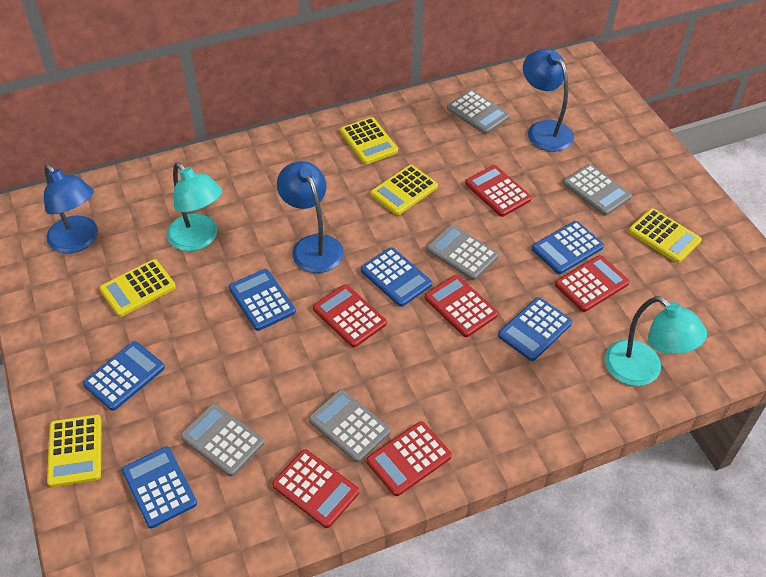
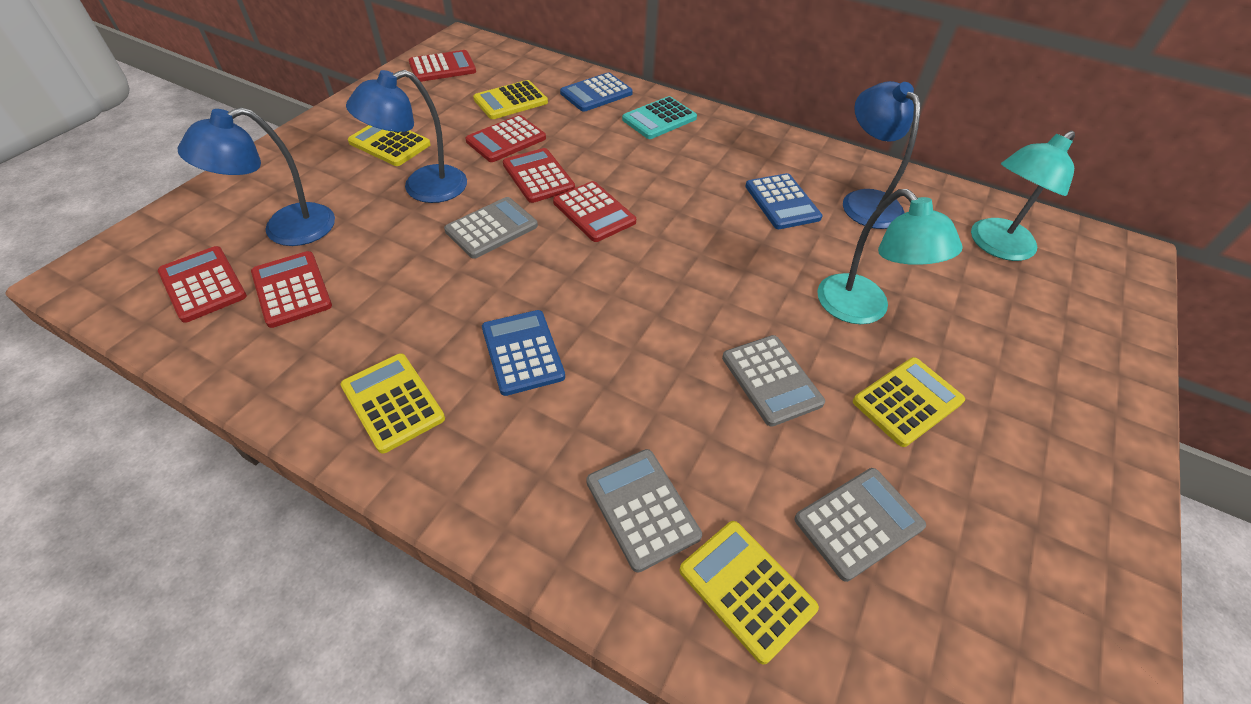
blue calculator: 6 -> 3
grey calculator: 5 -> 4
turquoise calculator: 0 -> 1

